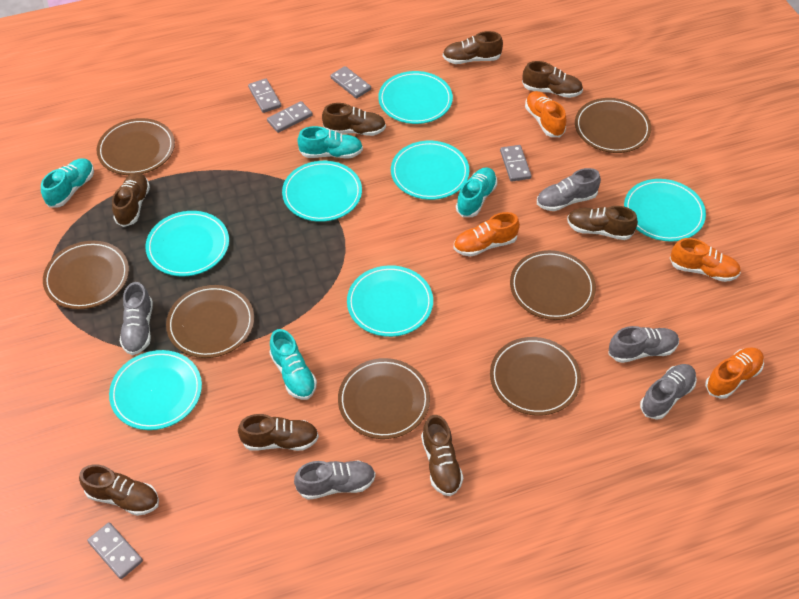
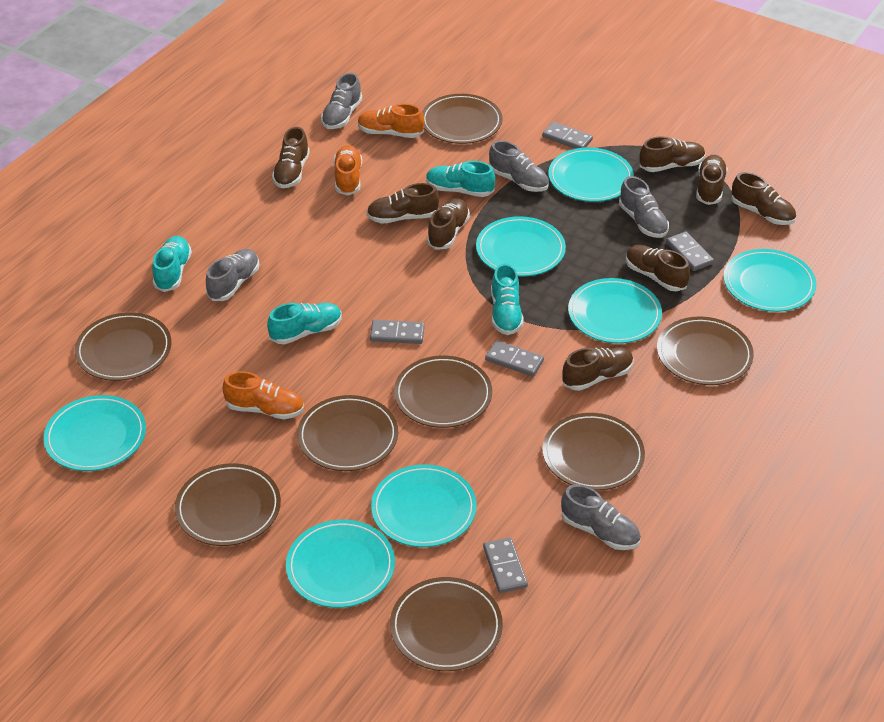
brown plate: 7 -> 8
orange shoe: 4 -> 3

